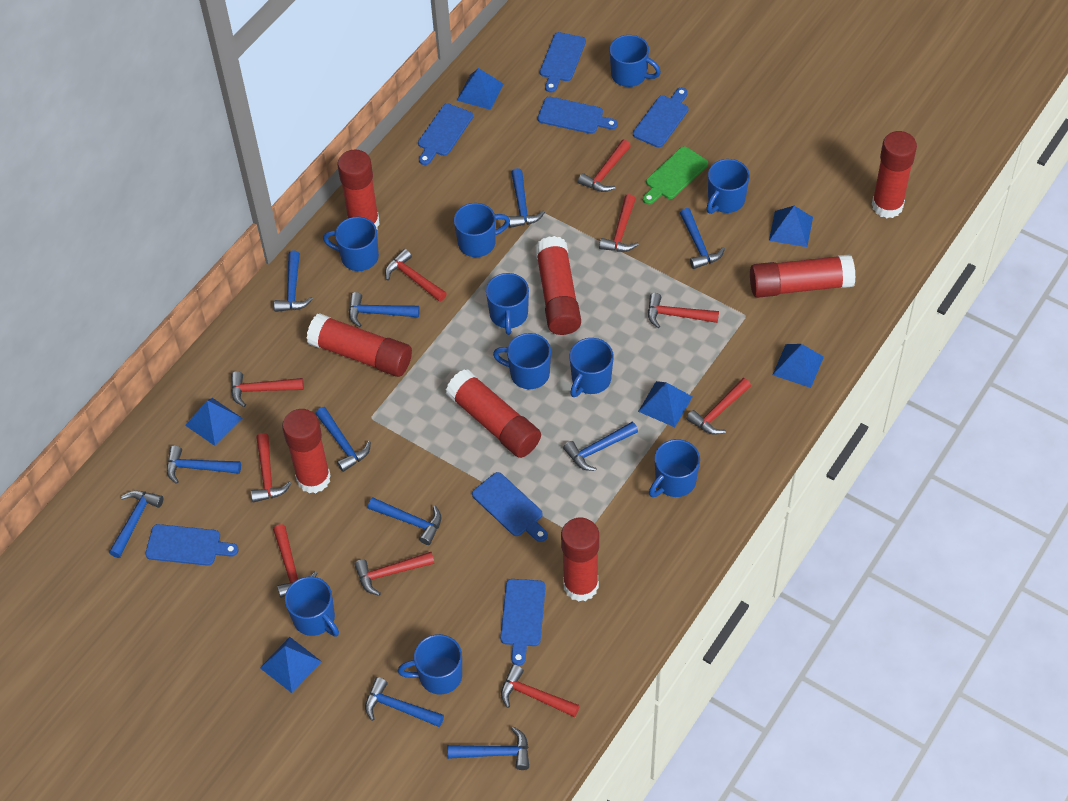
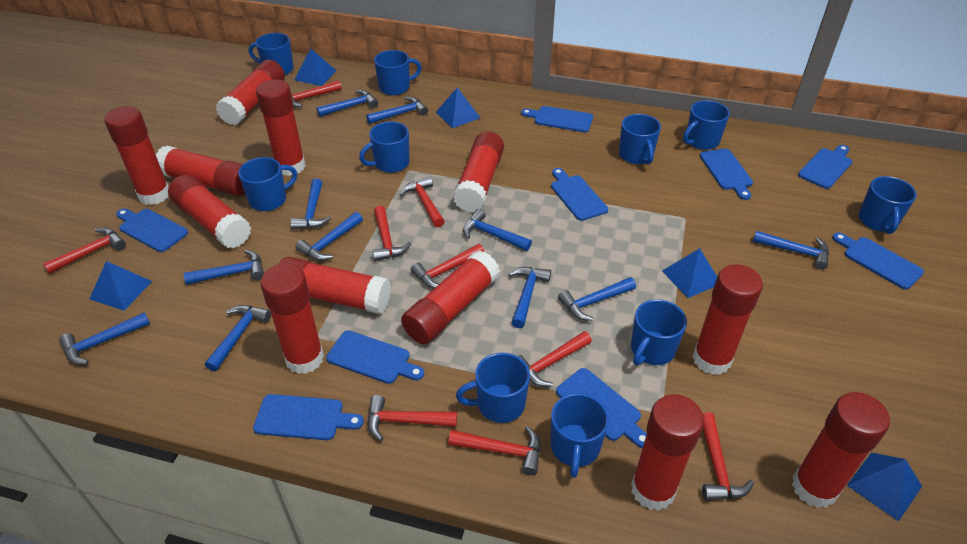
blue cutting board: 7 -> 9
blue pyramid: 6 -> 5
green cutting board: 1 -> 0
red glue stick: 8 -> 12
red hammer: 10 -> 9

